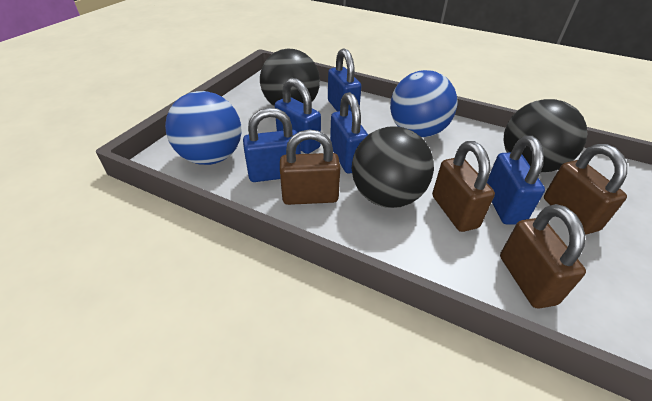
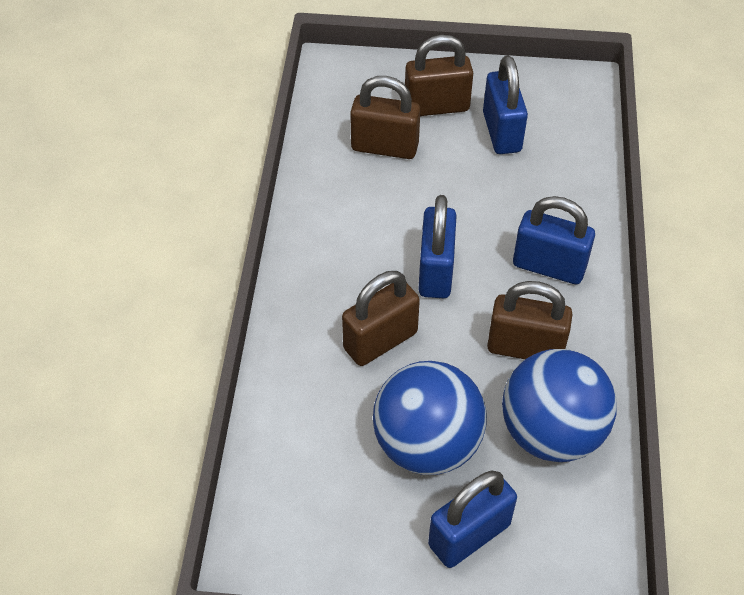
black ball: 3 -> 0
blue padlock: 5 -> 4

